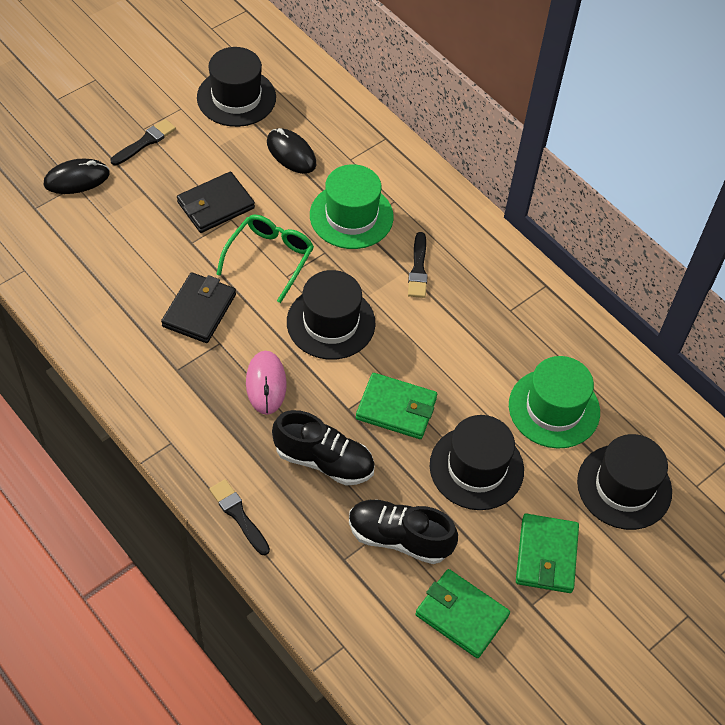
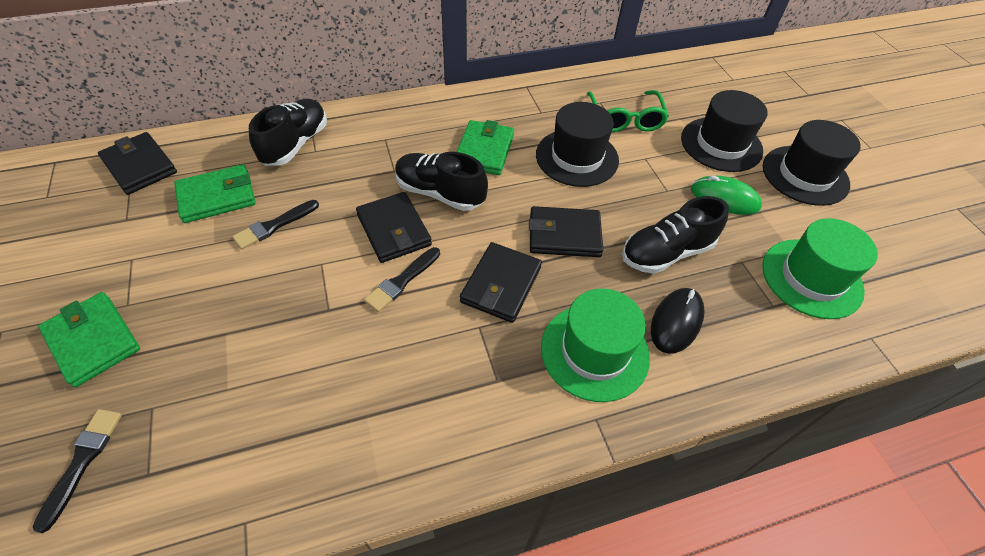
black hat: 4 -> 3
black mouse: 2 -> 1
black shoe: 2 -> 3
black wallet: 2 -> 4
green mouse: 0 -> 1
pink mouse: 1 -> 0

